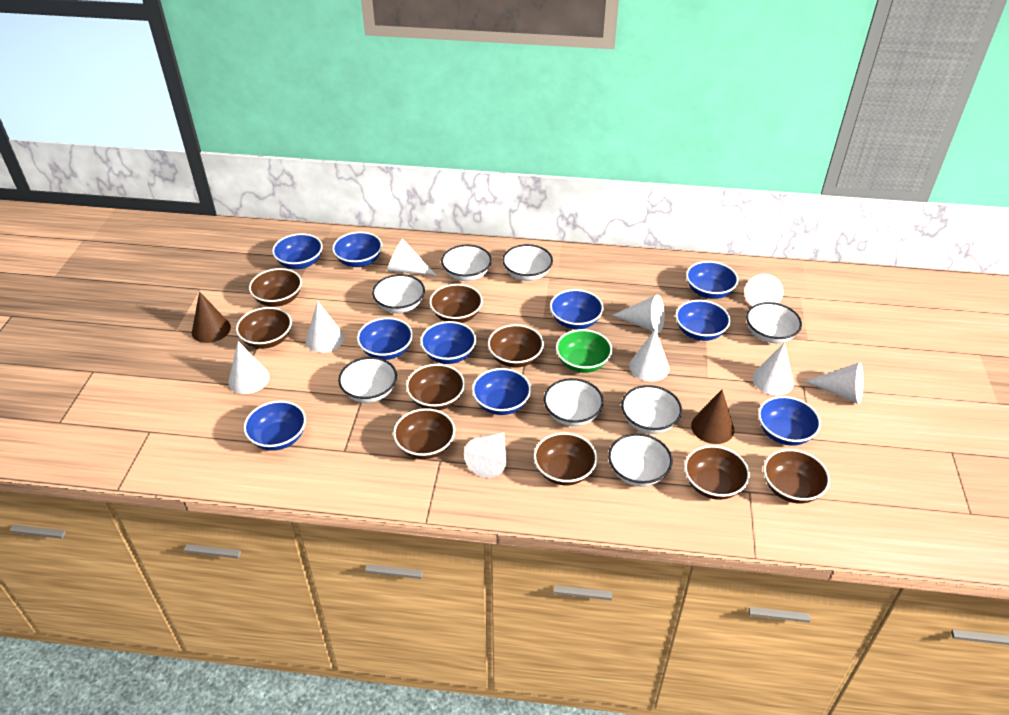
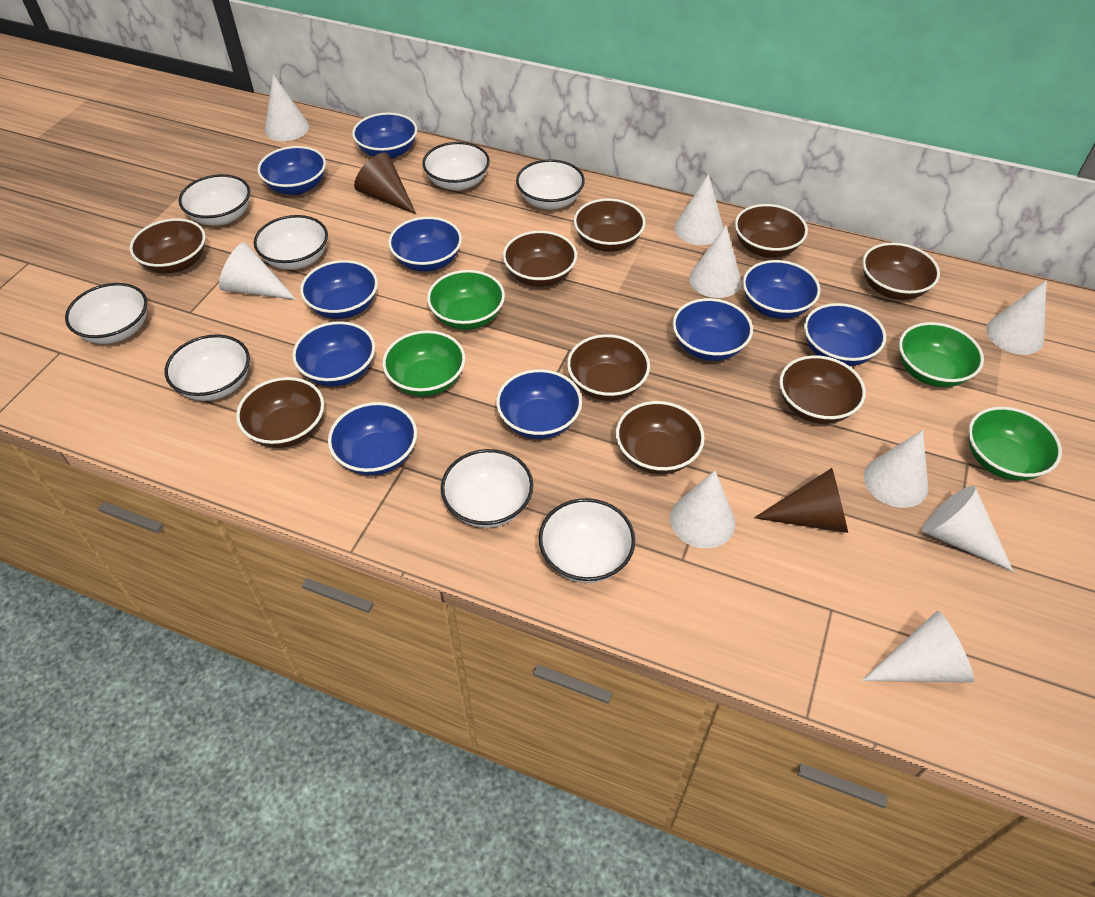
green bowl: 1 -> 4

